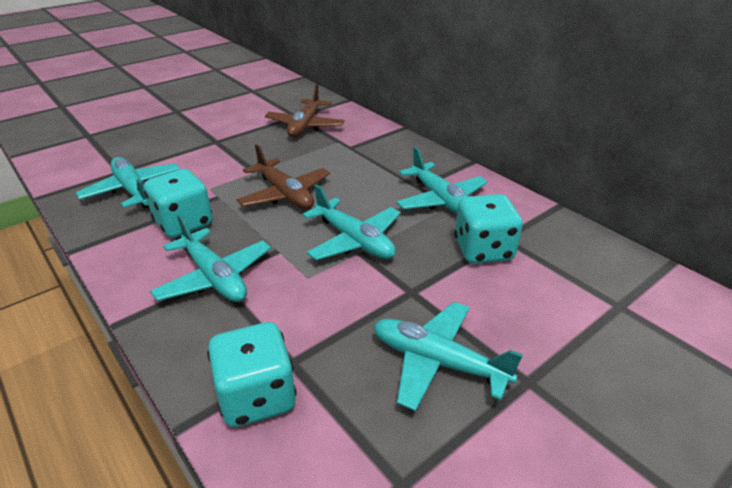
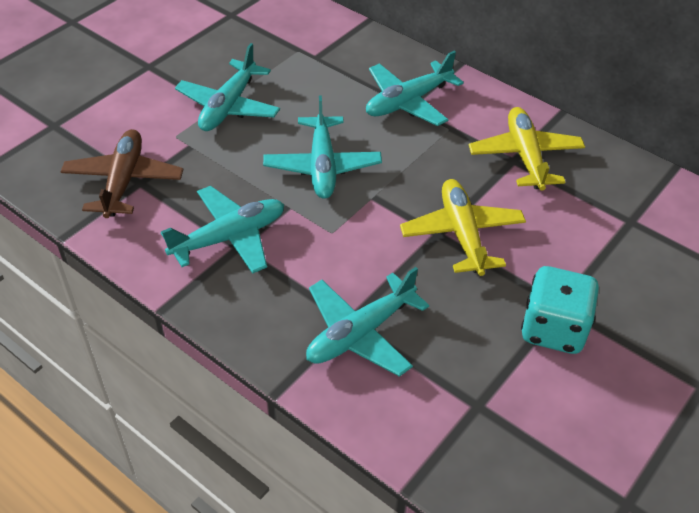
brown plane: 2 -> 1
turquoise dice: 3 -> 1
yellow plane: 0 -> 2

